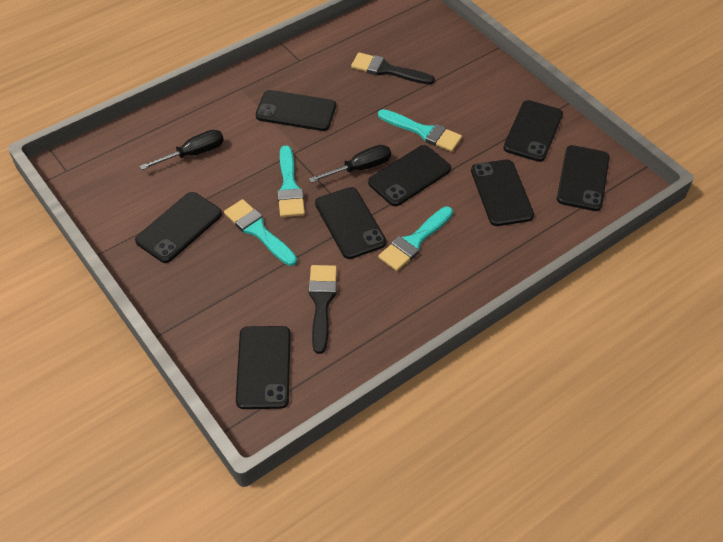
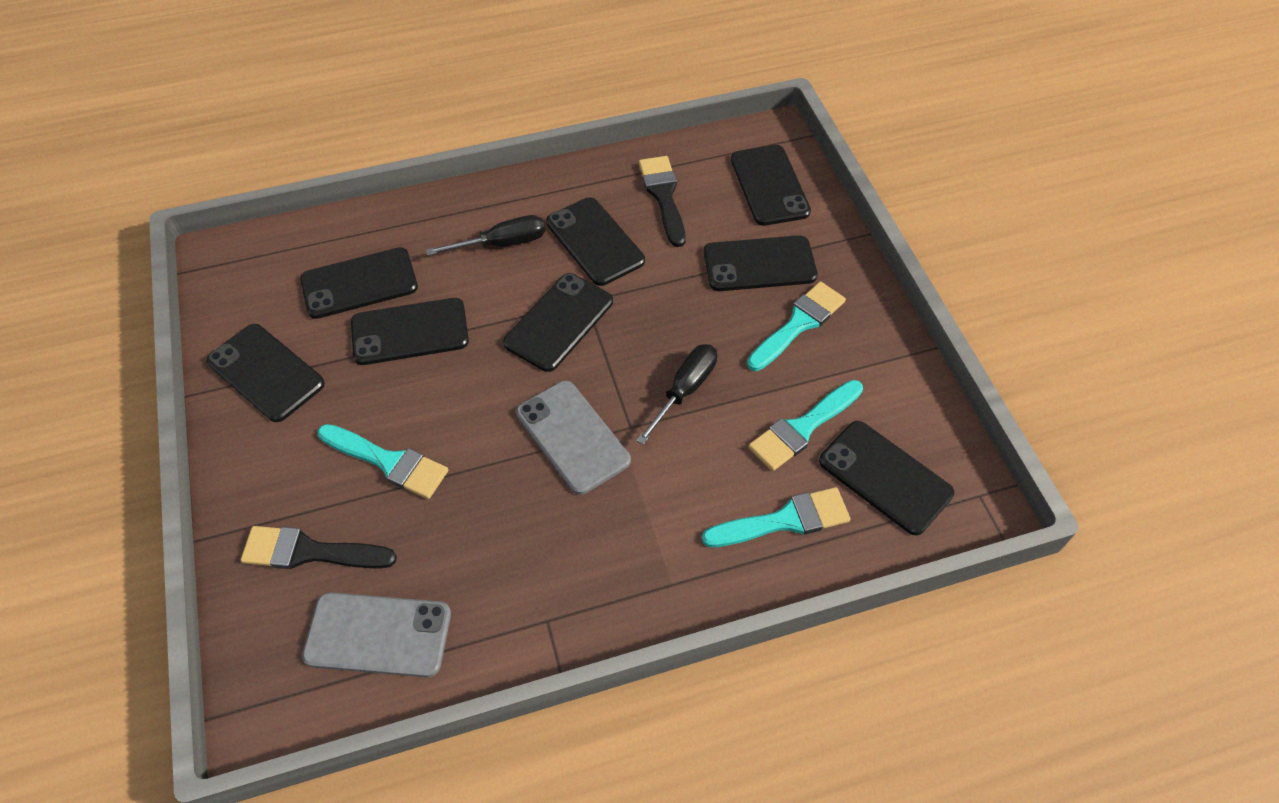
grey phone: 0 -> 2

